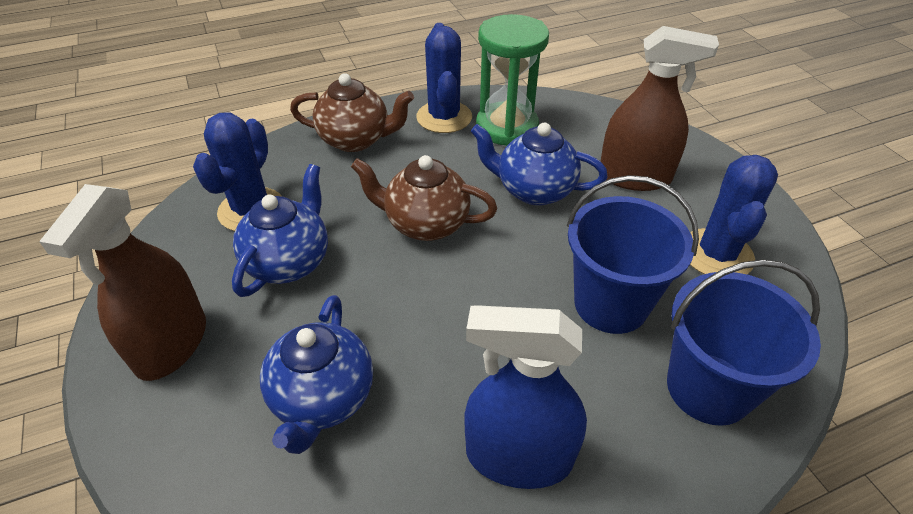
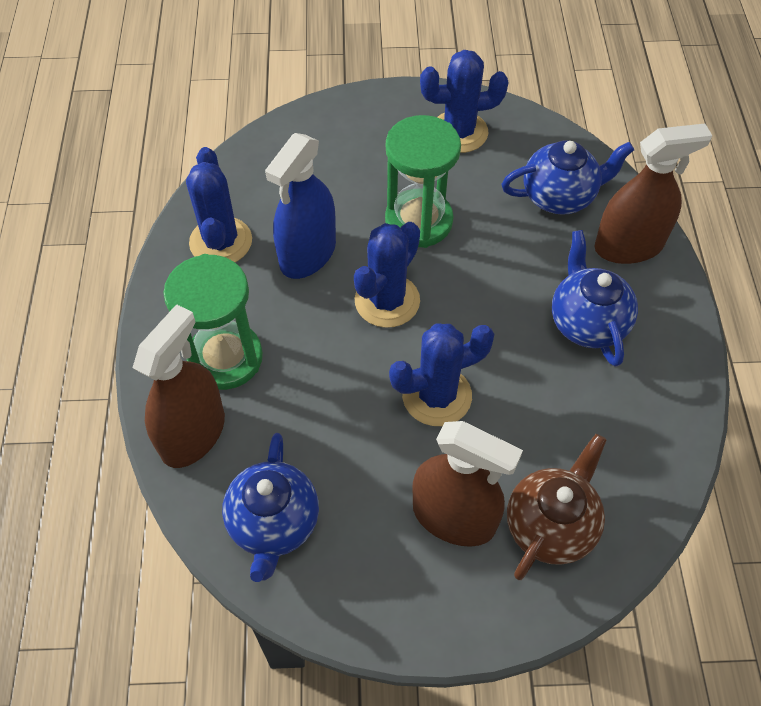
blue bucket: 2 -> 0
blue cactus: 3 -> 4
brown spray bottle: 2 -> 3
brown teapot: 2 -> 1
green hourglass: 1 -> 2

